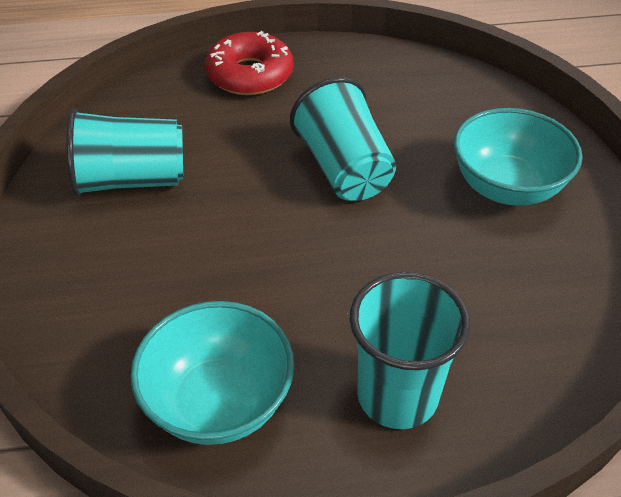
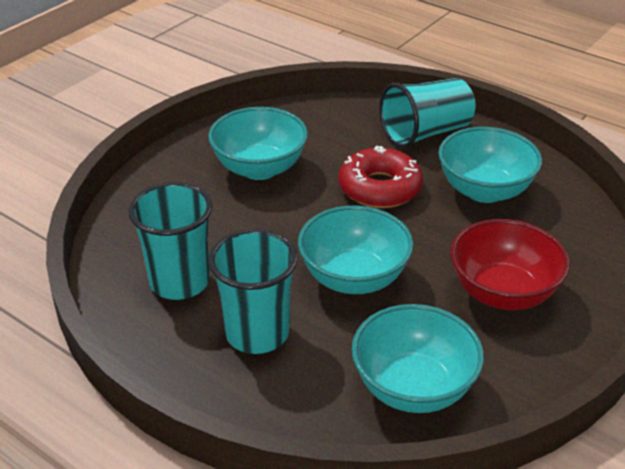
red bowl: 0 -> 1
turquoise bowl: 2 -> 4

